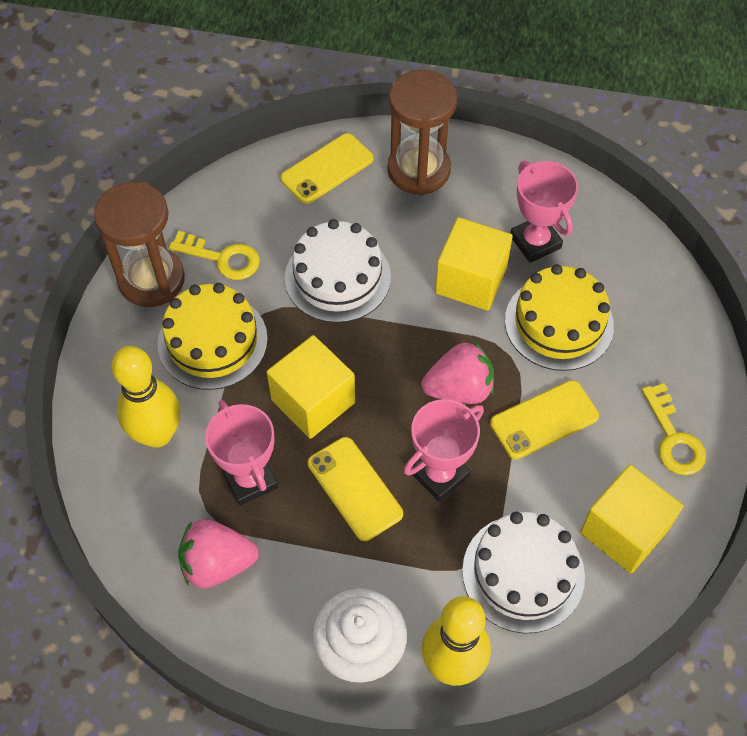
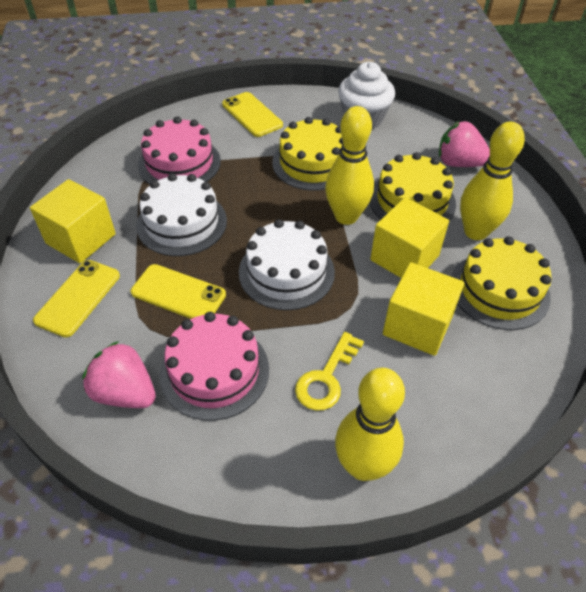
brown hourglass: 2 -> 0
pink cake: 0 -> 2
pink trophy: 3 -> 0
yellow bowling pin: 2 -> 3
yellow cake: 2 -> 3
yellow key: 2 -> 1

